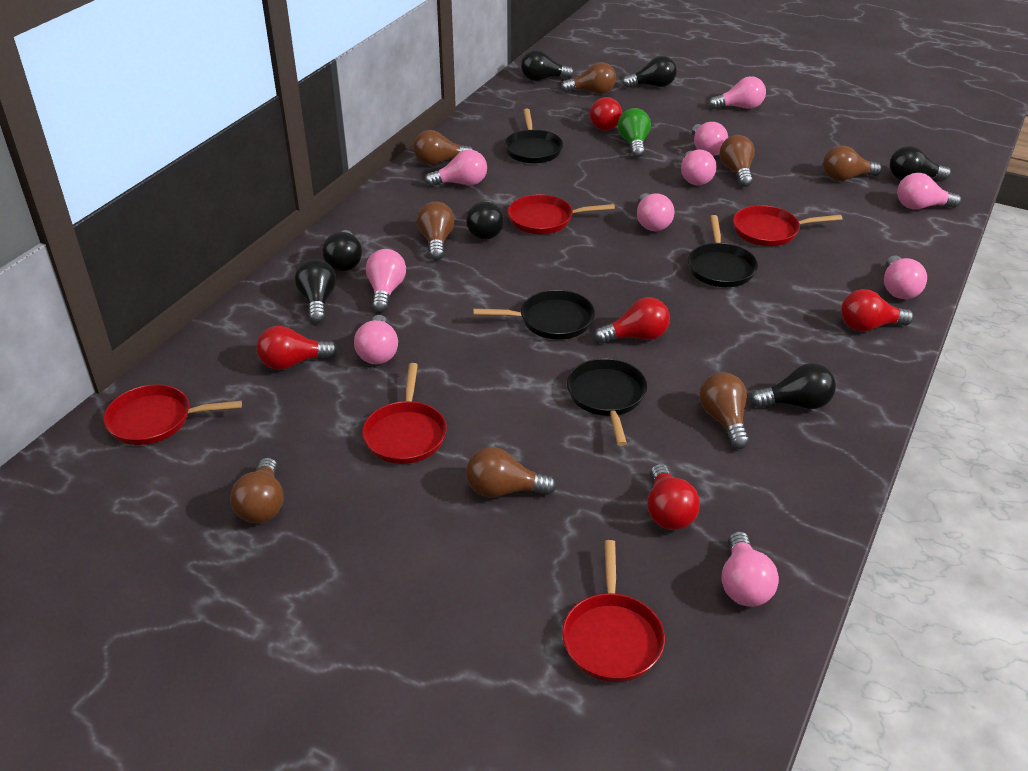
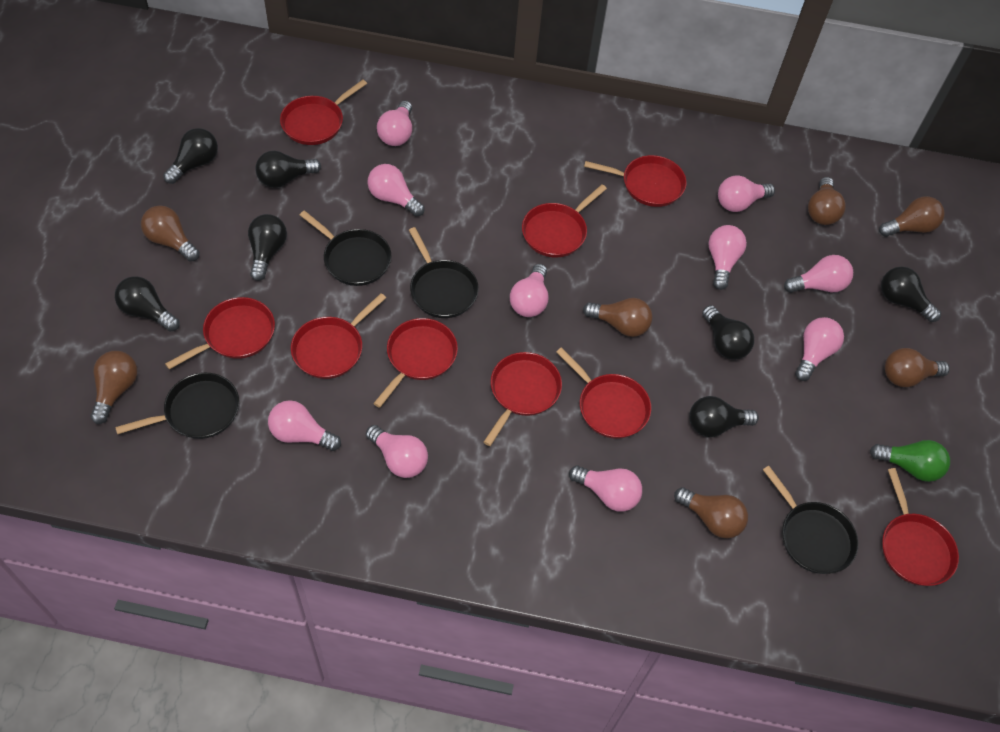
brown light bulb: 8 -> 7
red light bulb: 5 -> 0
red pan: 5 -> 9

